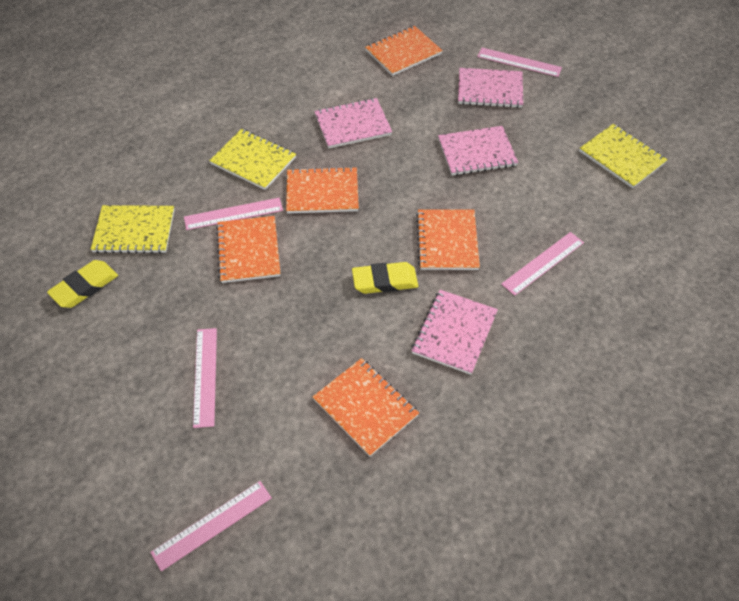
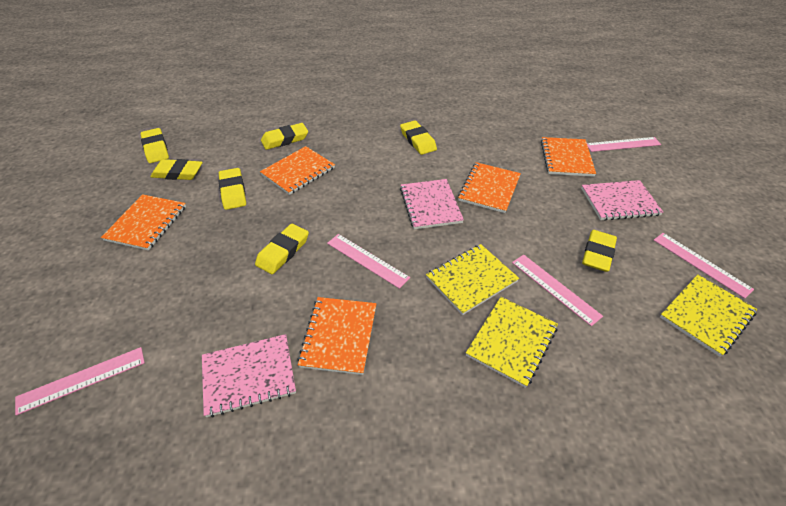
pink notebook: 4 -> 3
yellow eraser: 2 -> 7

